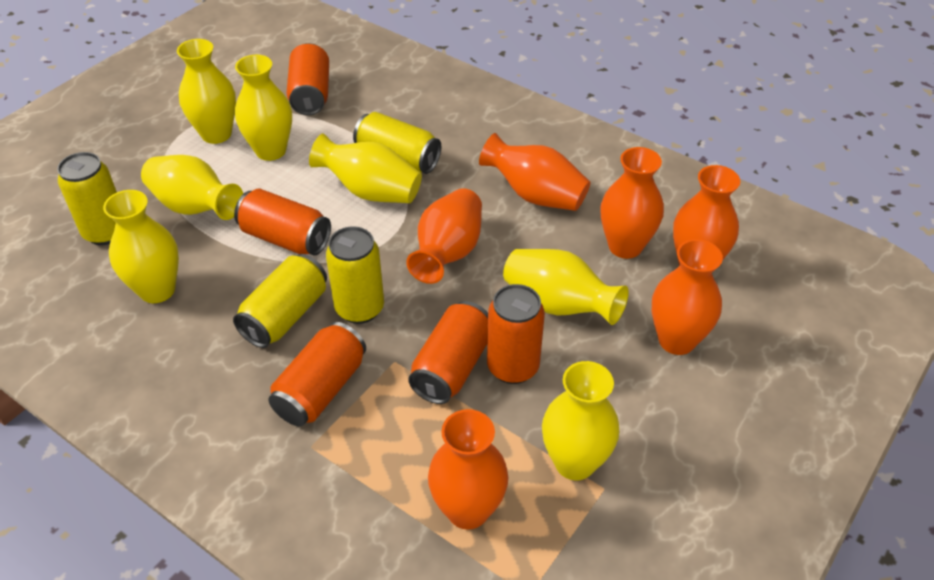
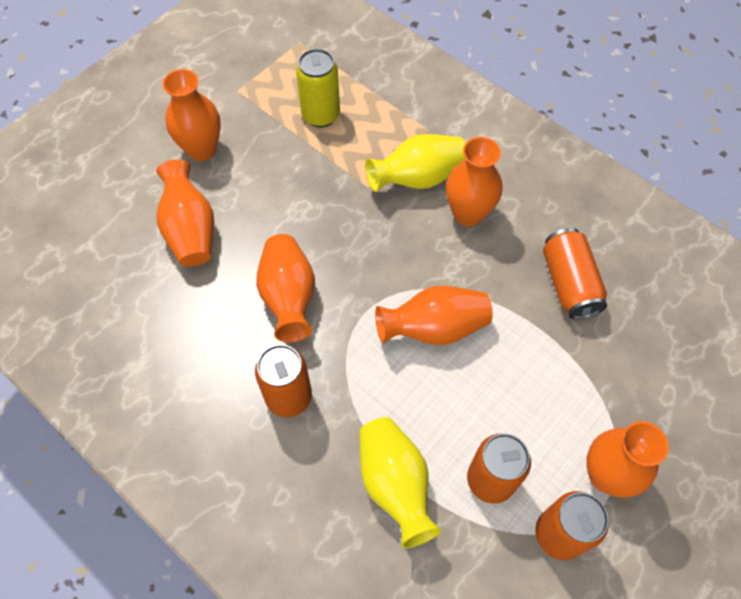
orange can: 5 -> 4
yellow can: 4 -> 1
yellow vase: 7 -> 2

